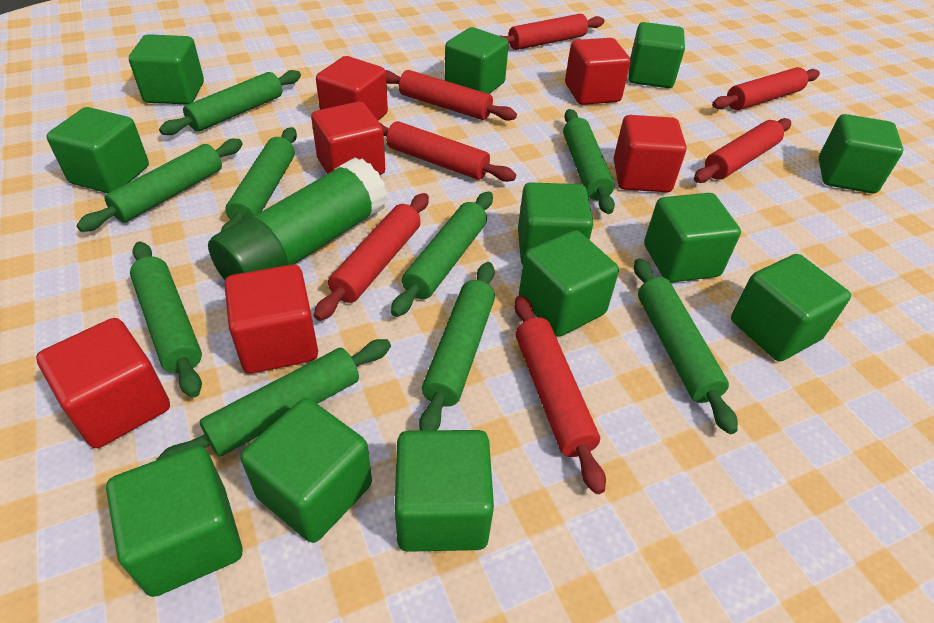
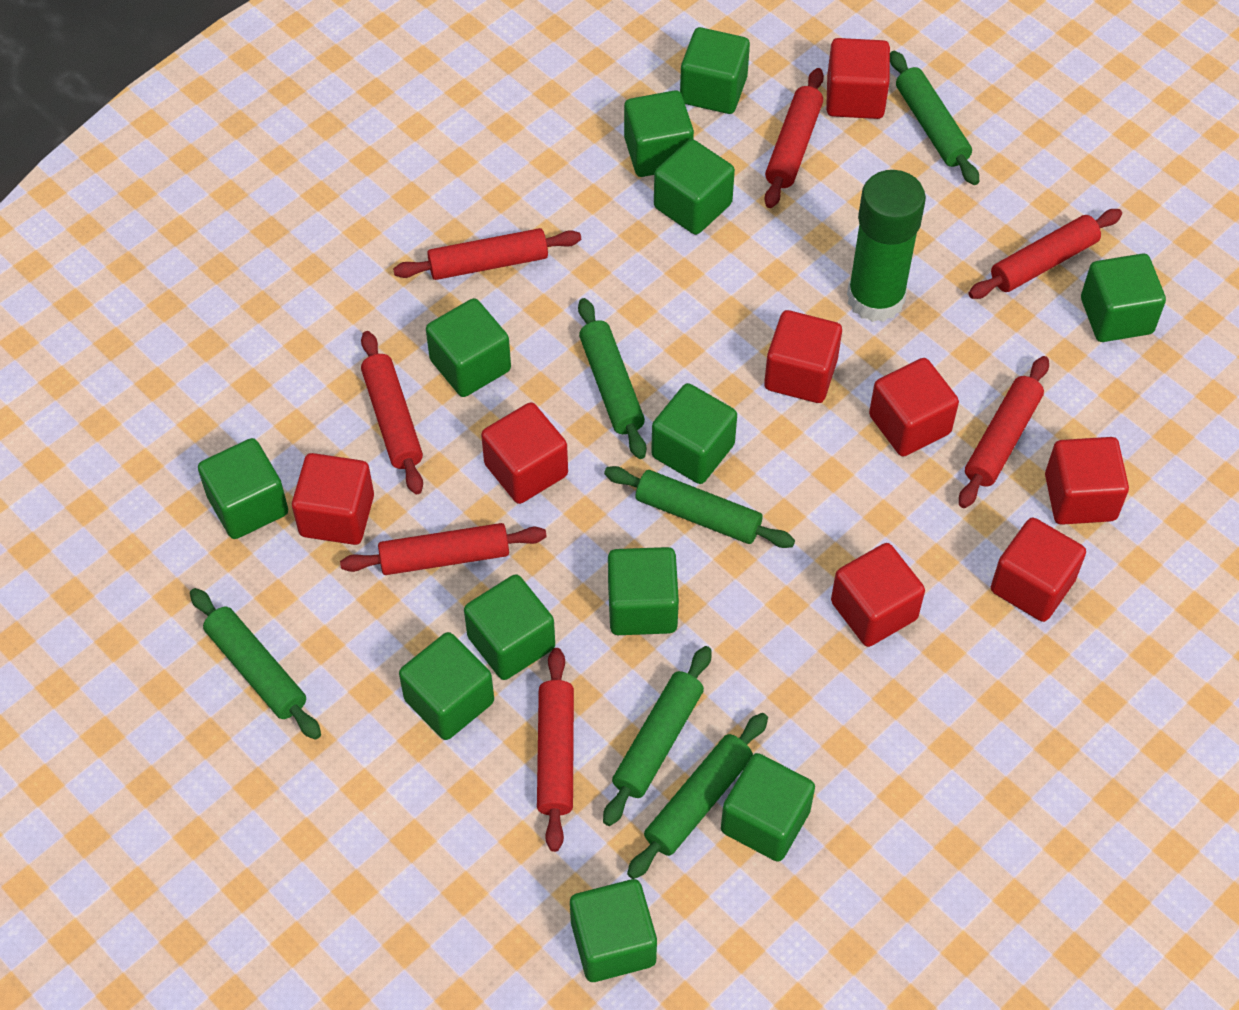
green rolling pin: 9 -> 6
red cube: 6 -> 8

